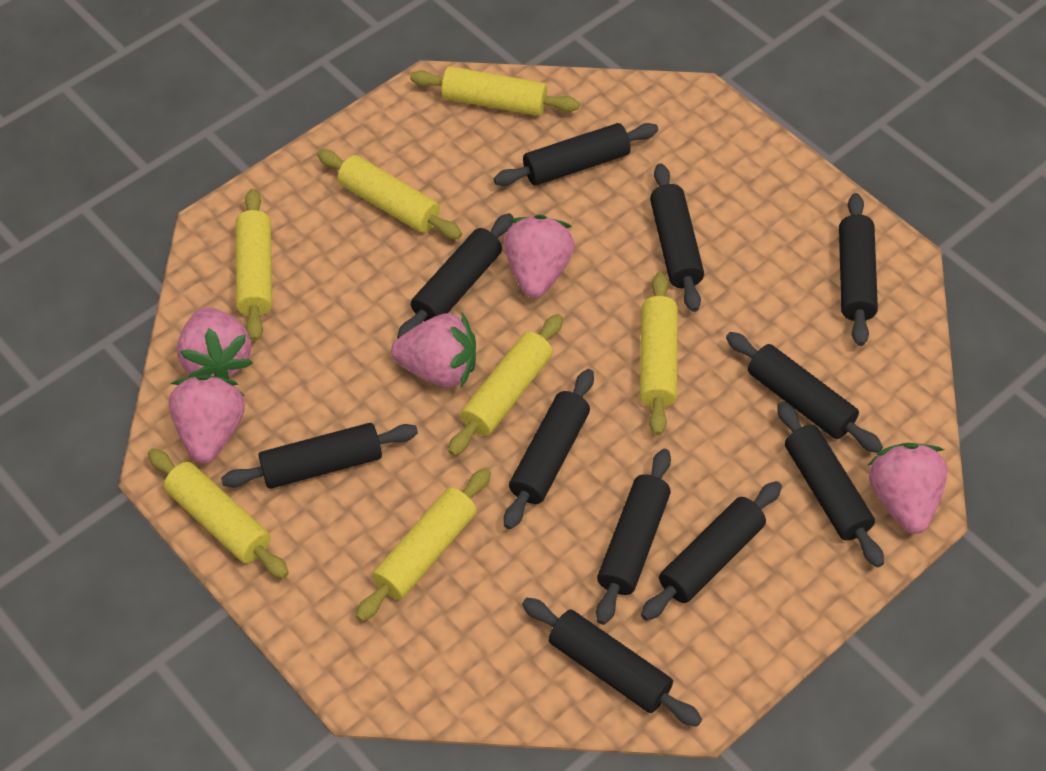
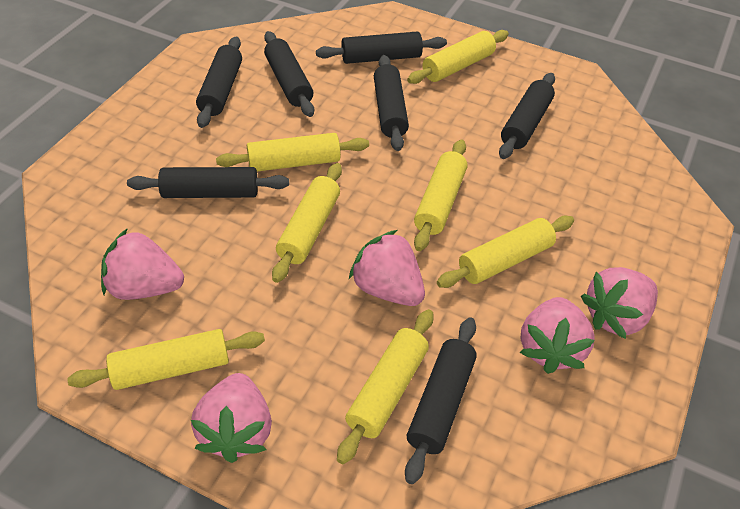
black rolling pin: 11 -> 7

